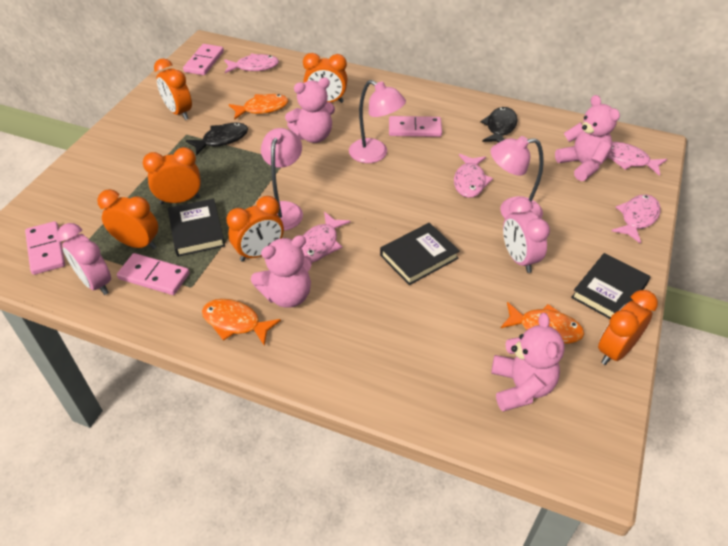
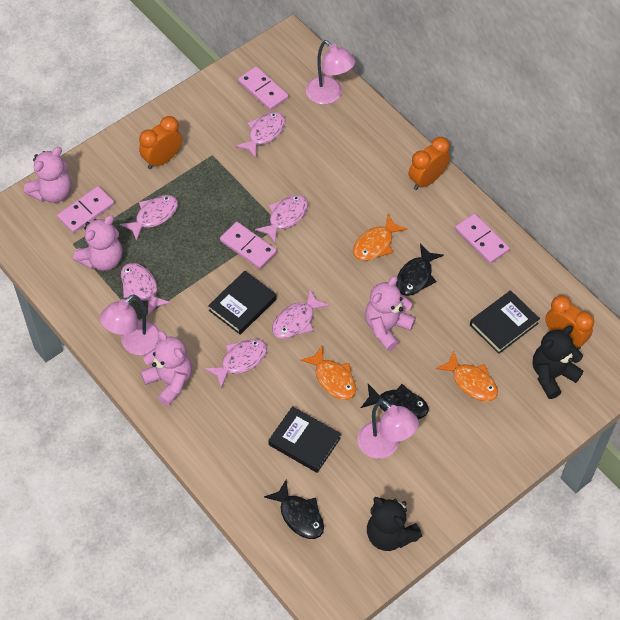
black fish: 2 -> 3
black teddy bear: 0 -> 2
orange clock: 6 -> 3
pink clock: 2 -> 0
pink fish: 5 -> 6

